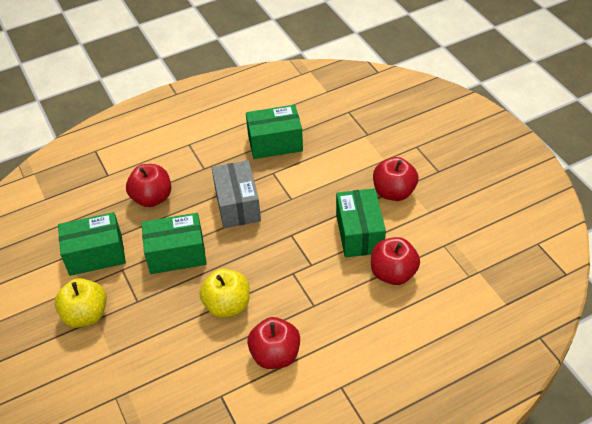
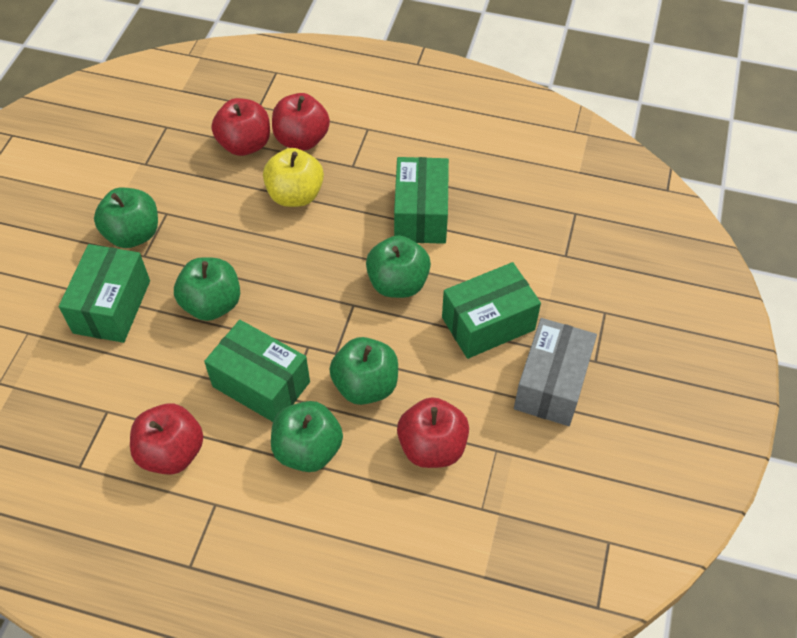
green apple: 0 -> 5
yellow apple: 2 -> 1

